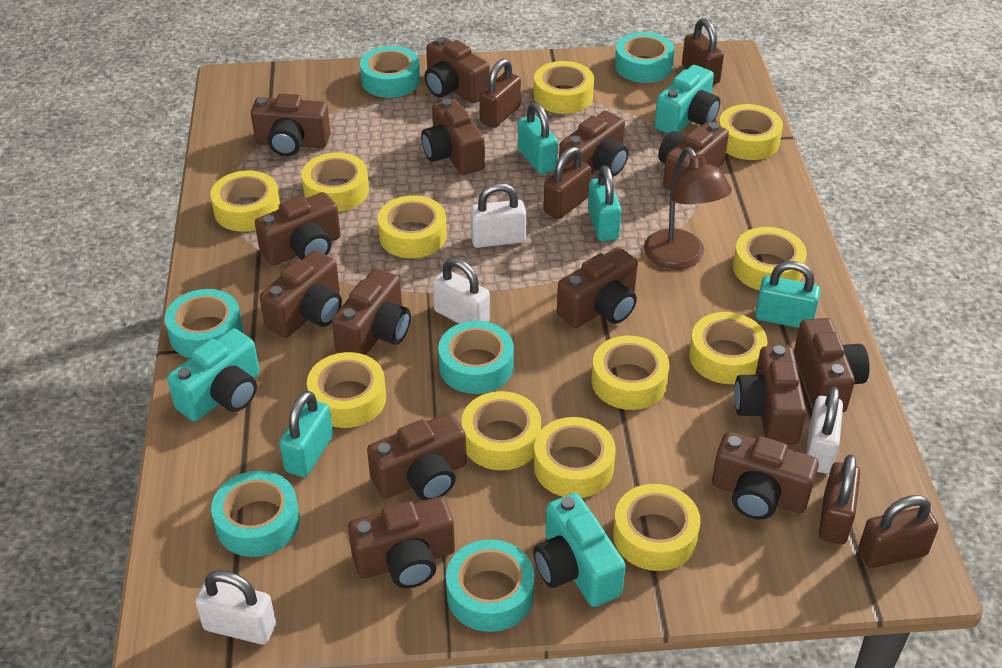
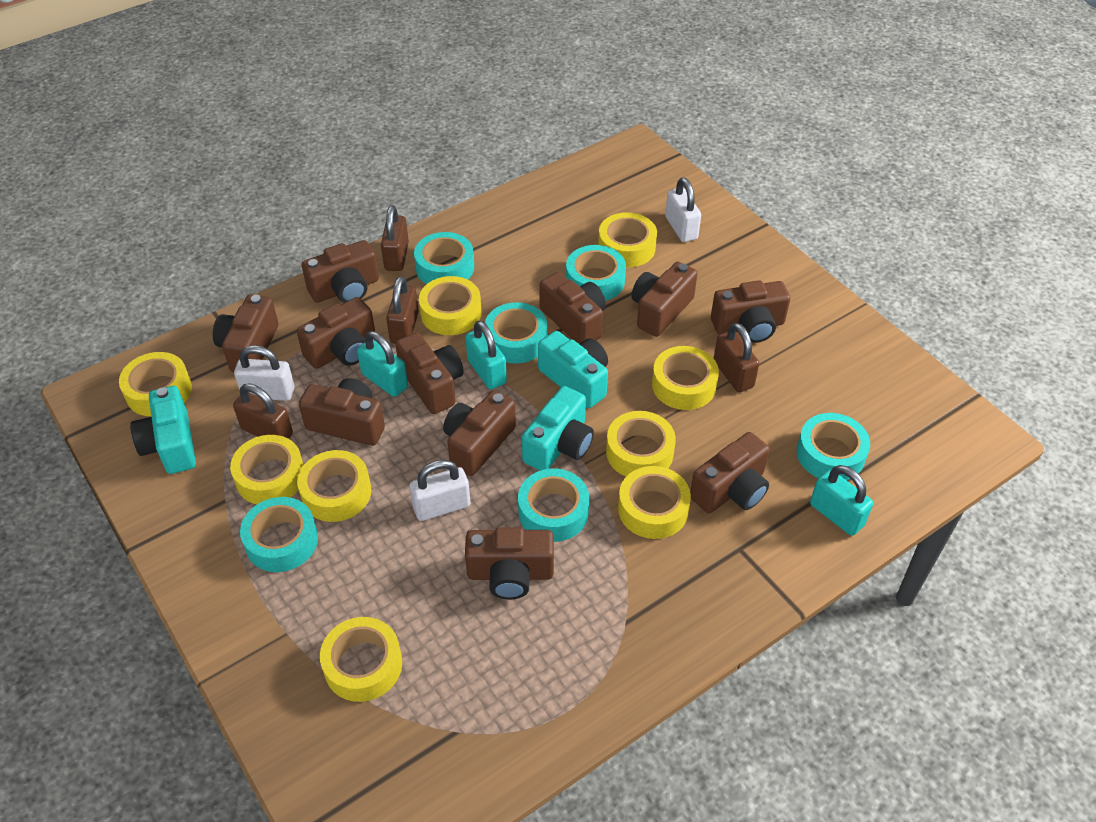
brown camera: 14 -> 11
brown lamp: 1 -> 0
brown padlock: 5 -> 4
turquoise padlock: 4 -> 3
white padlock: 4 -> 3
yellow tape: 12 -> 9

